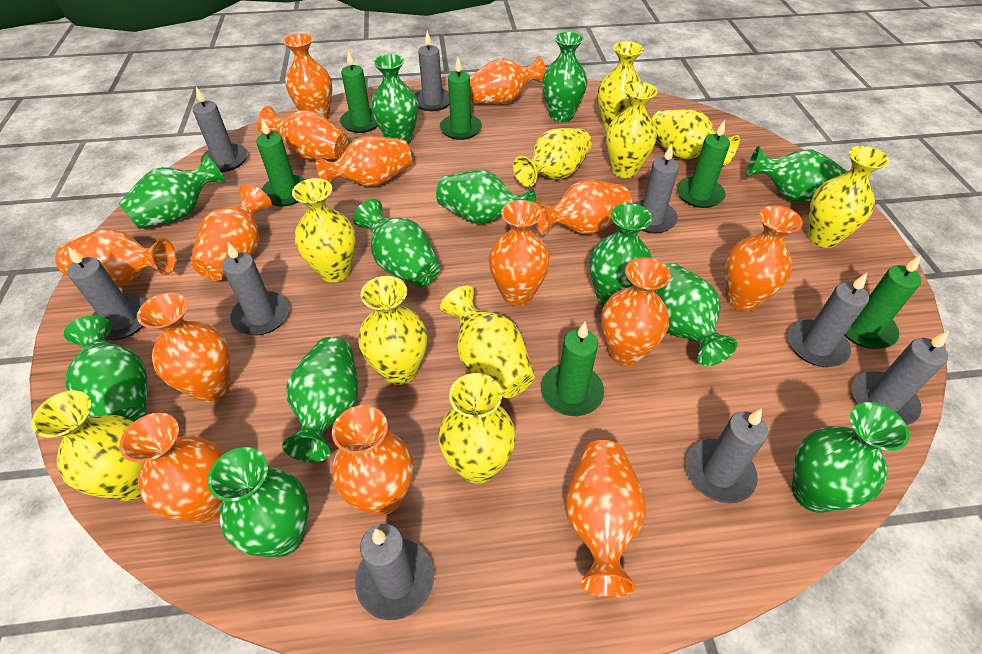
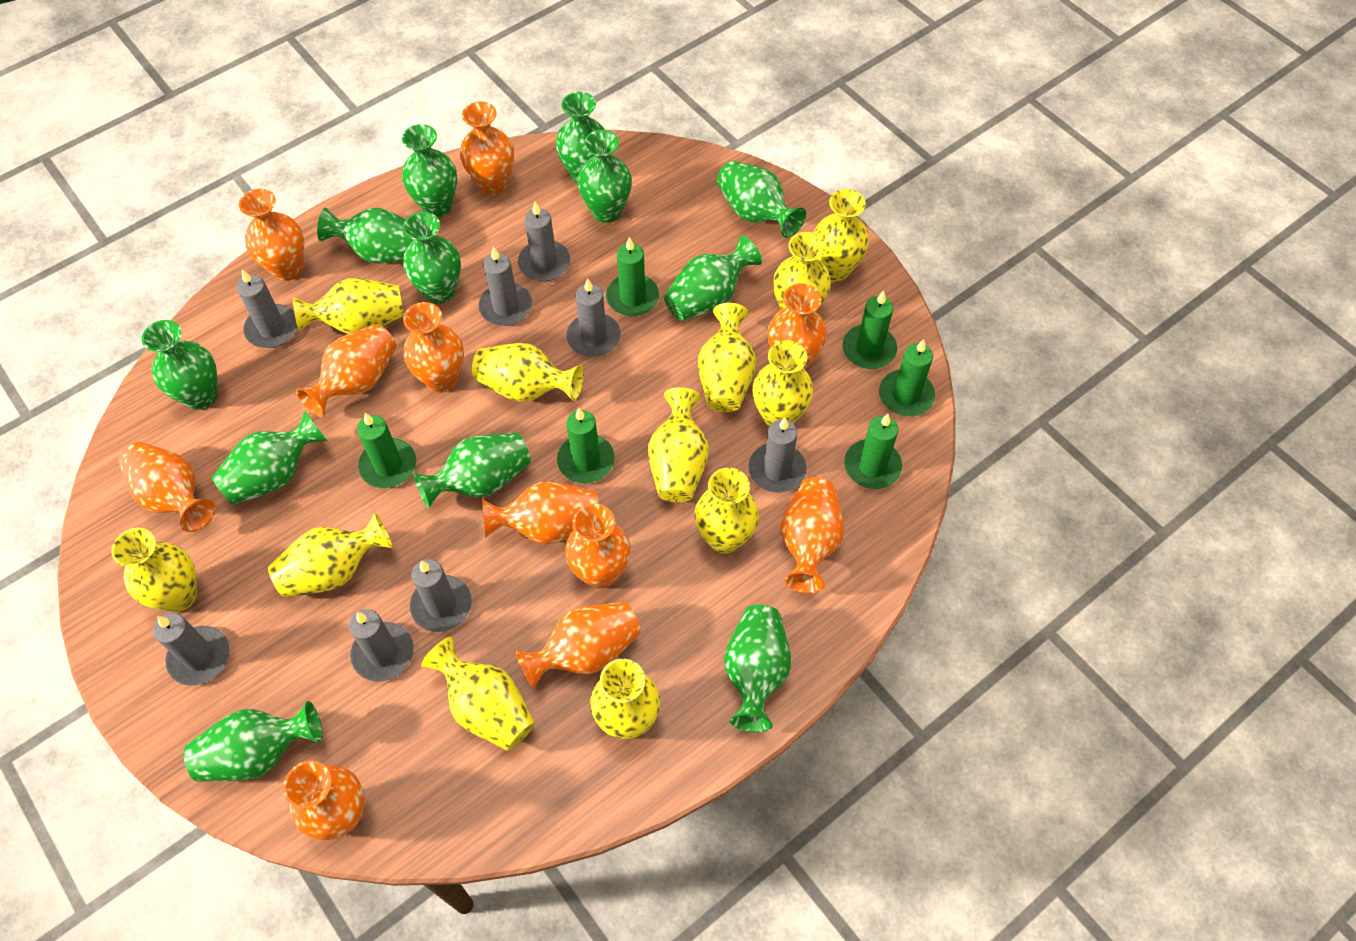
grey candle: 9 -> 8
orange vase: 14 -> 11
yellow vase: 10 -> 12

